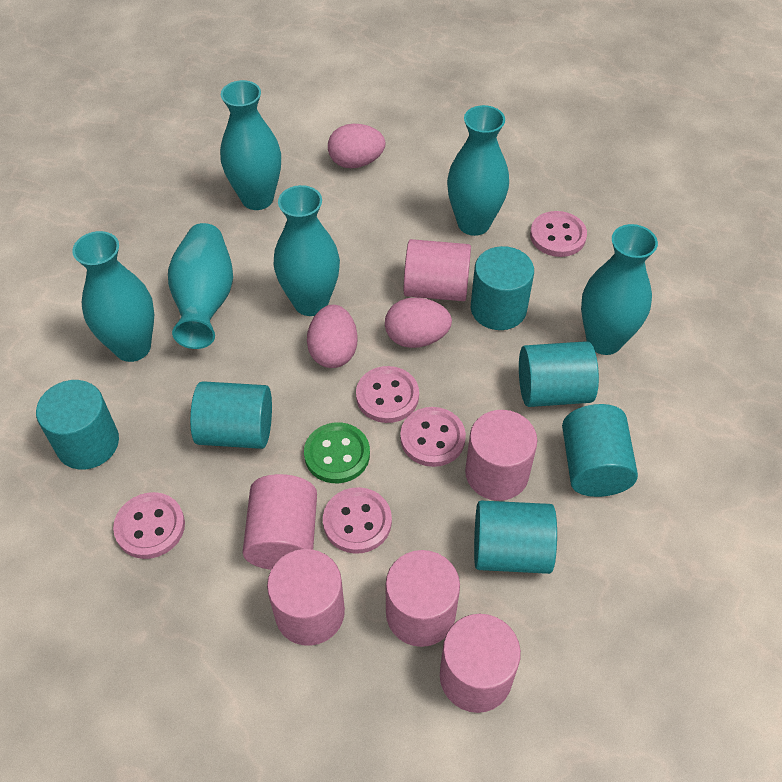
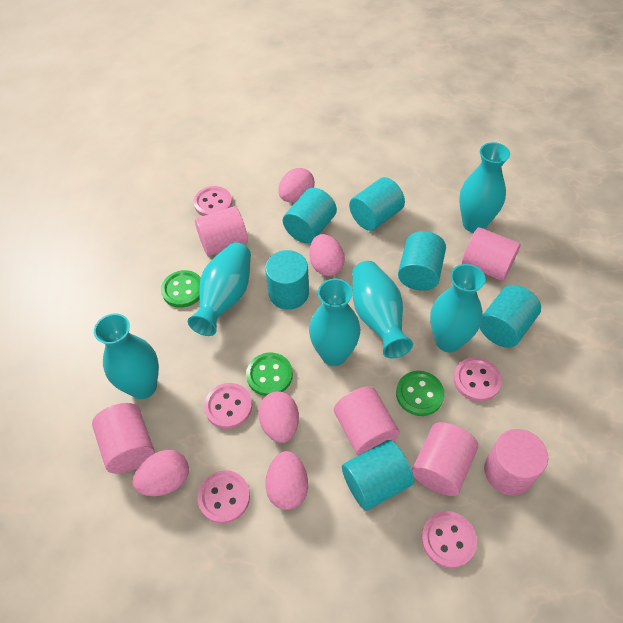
green button: 1 -> 3
pink egg: 3 -> 5

